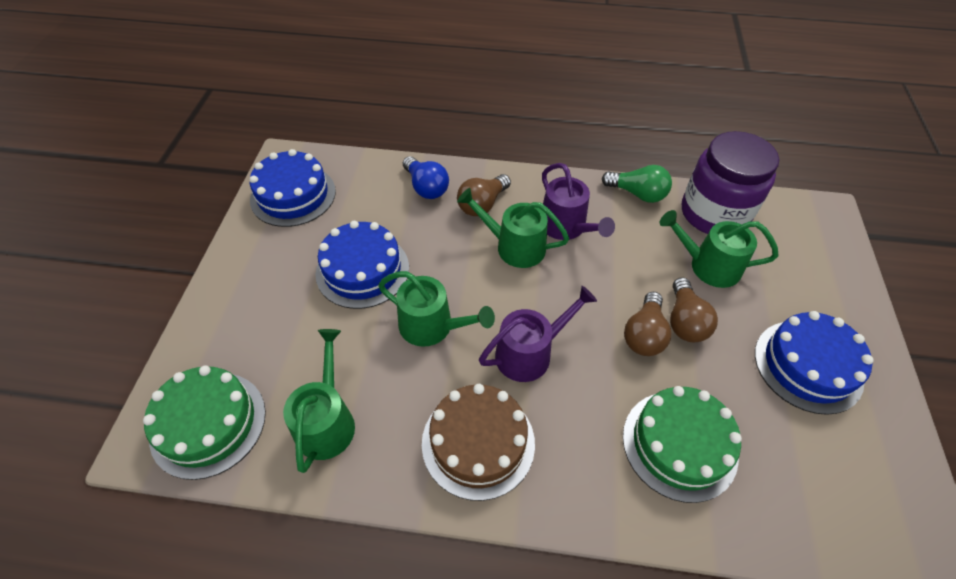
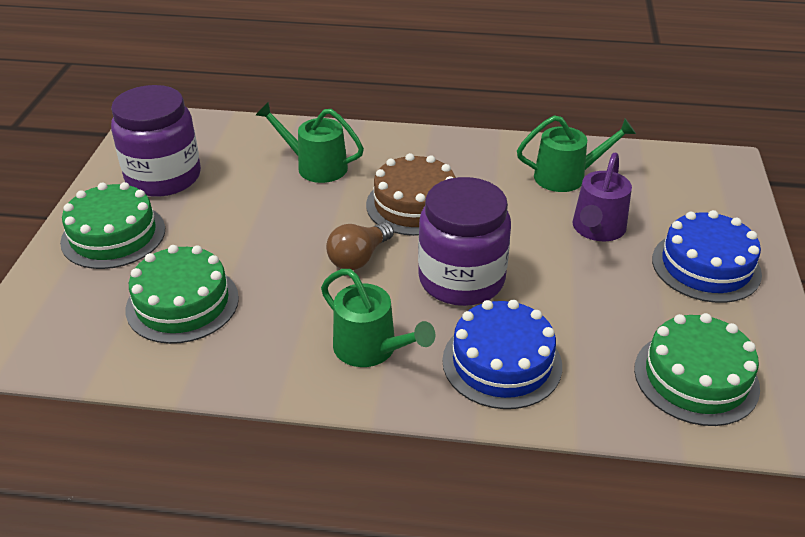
blue cake: 3 -> 2
blue light bulb: 1 -> 0
brown light bulb: 3 -> 1
green cake: 2 -> 3
green light bulb: 1 -> 0
green watering can: 4 -> 3
purple jar: 1 -> 2
purple watering can: 2 -> 1

